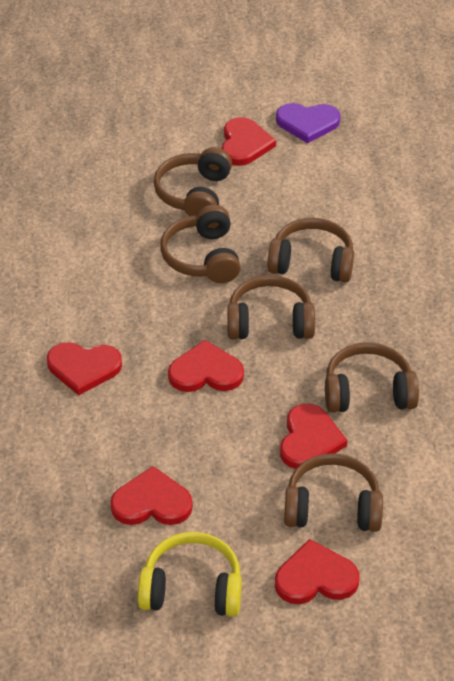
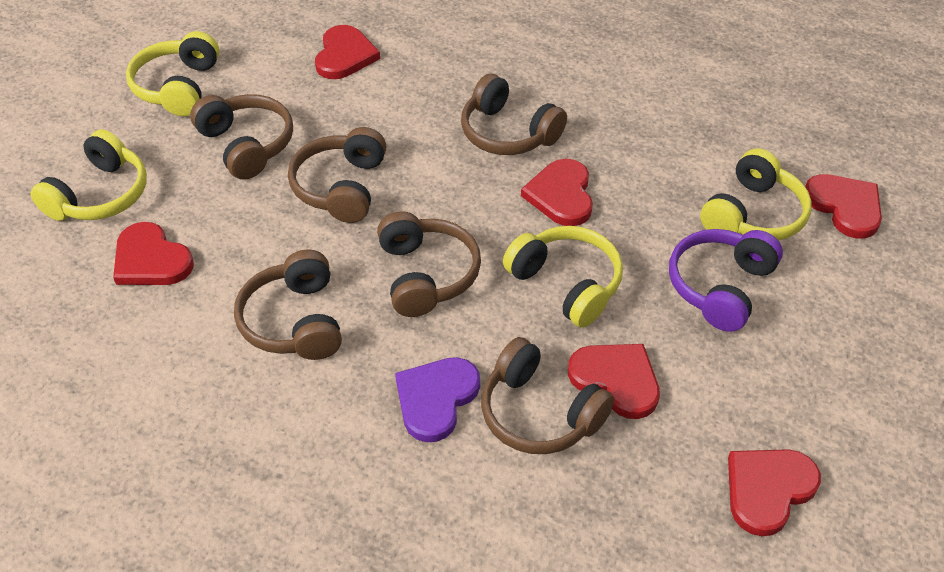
purple headphones: 0 -> 1
yellow headphones: 1 -> 4

